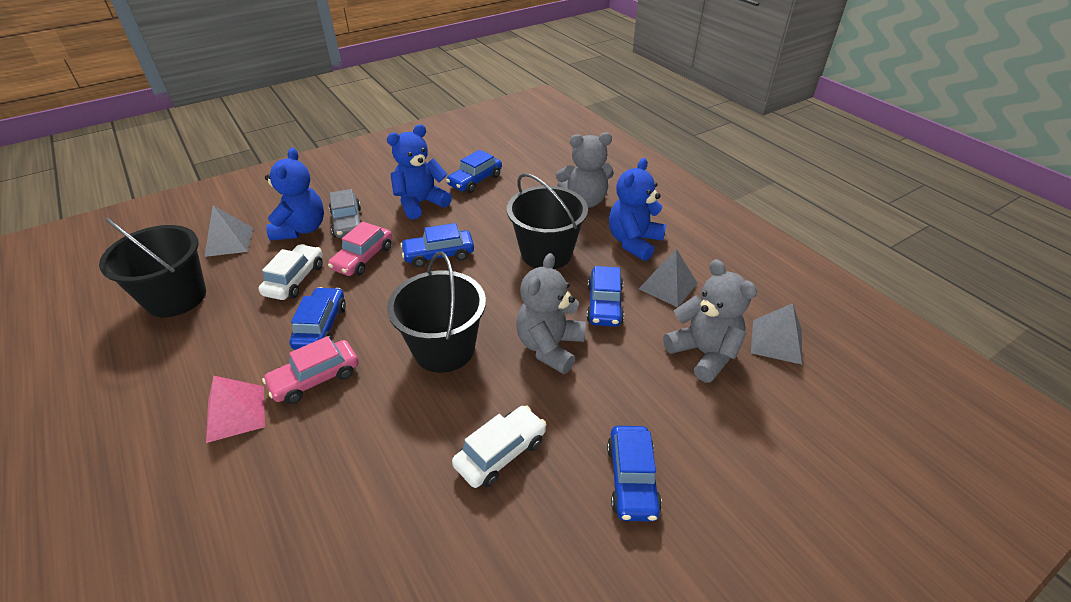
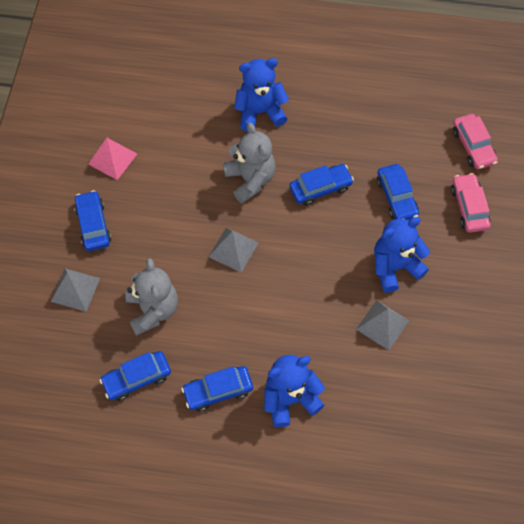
black bucket: 3 -> 0
grey car: 1 -> 0
grey teddy bear: 3 -> 2
white car: 2 -> 0

